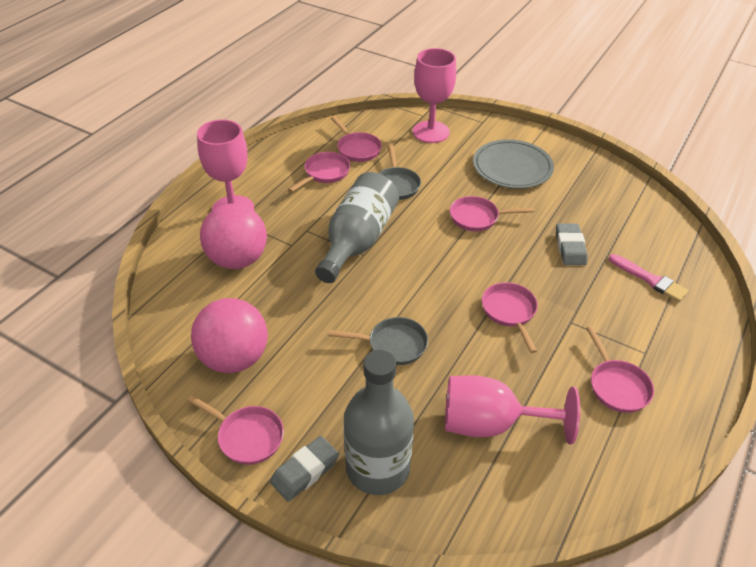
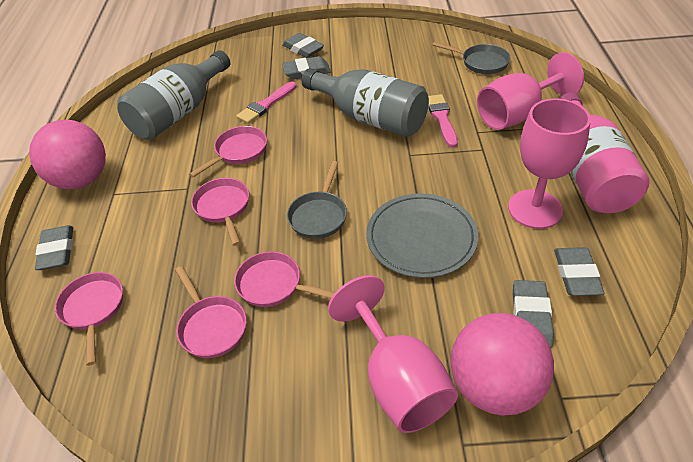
grey eraser: 2 -> 5
pink bottle: 0 -> 1
pink brush: 1 -> 2
pink pan: 6 -> 5

